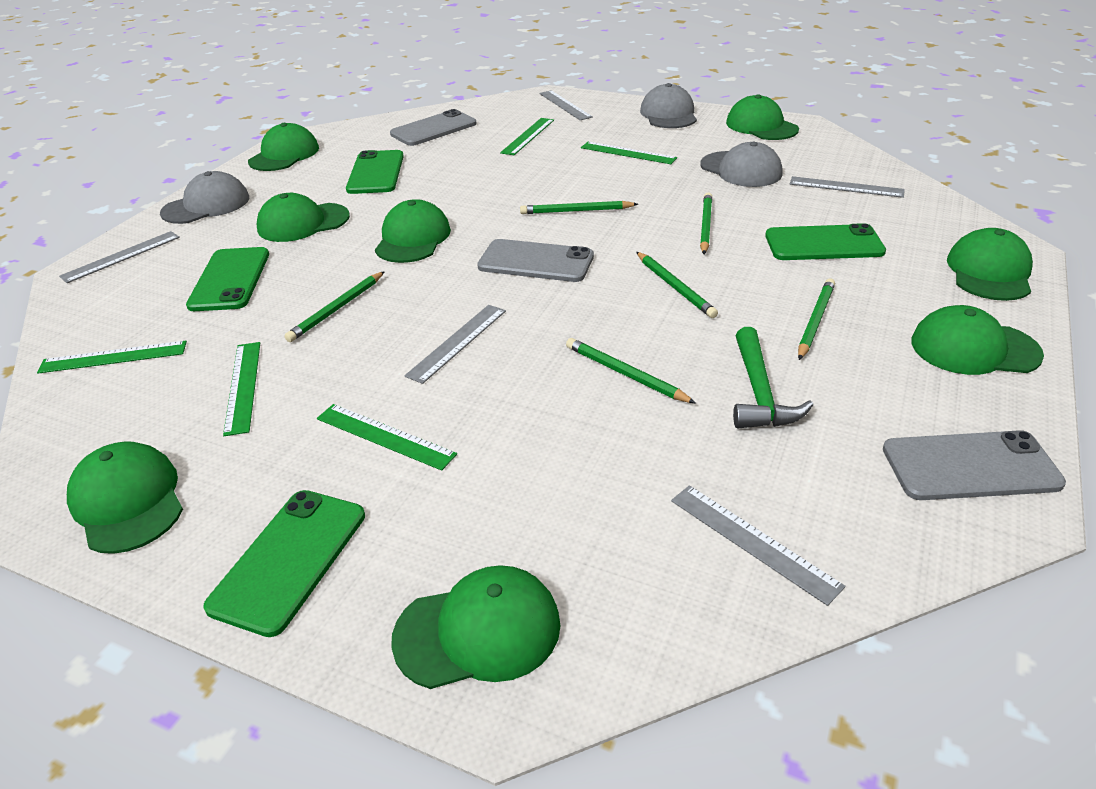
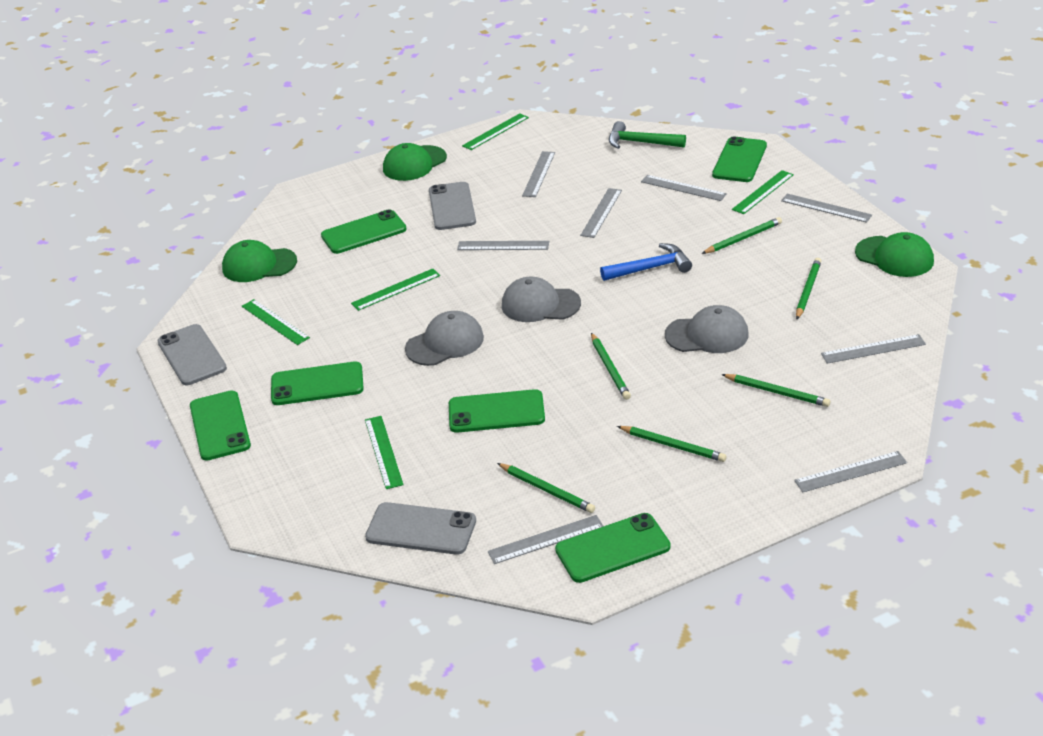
blue hammer: 0 -> 1
green cap: 8 -> 3
green phone: 4 -> 6
grey ruler: 5 -> 8

